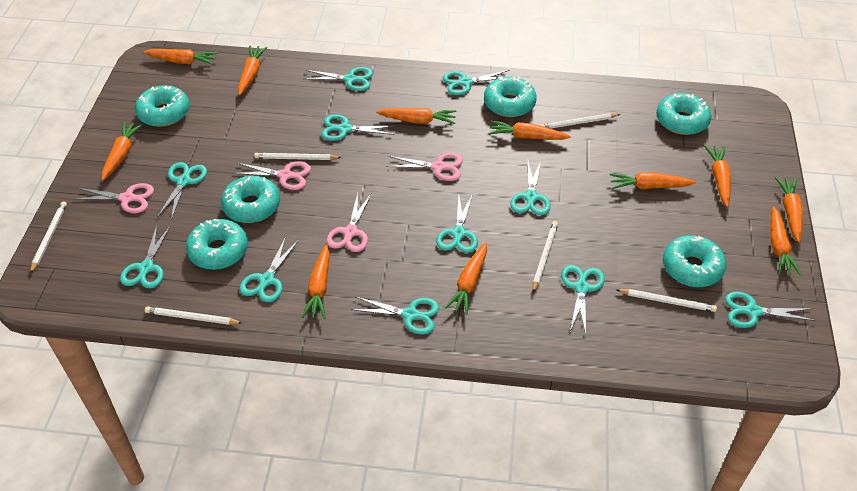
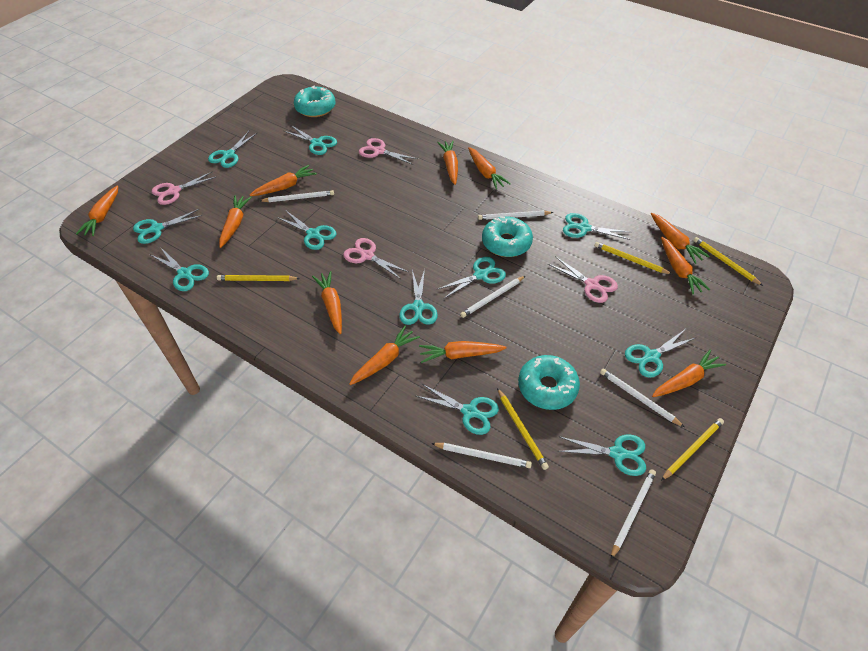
turquoise donut: 6 -> 3
yellow pencil: 0 -> 5

